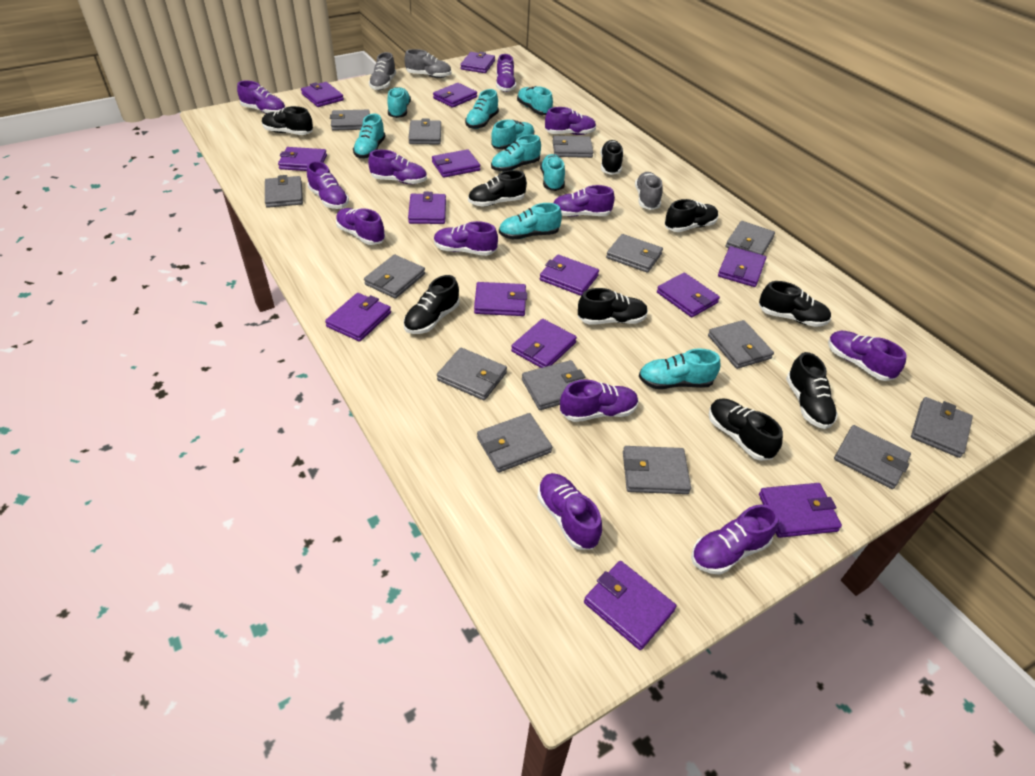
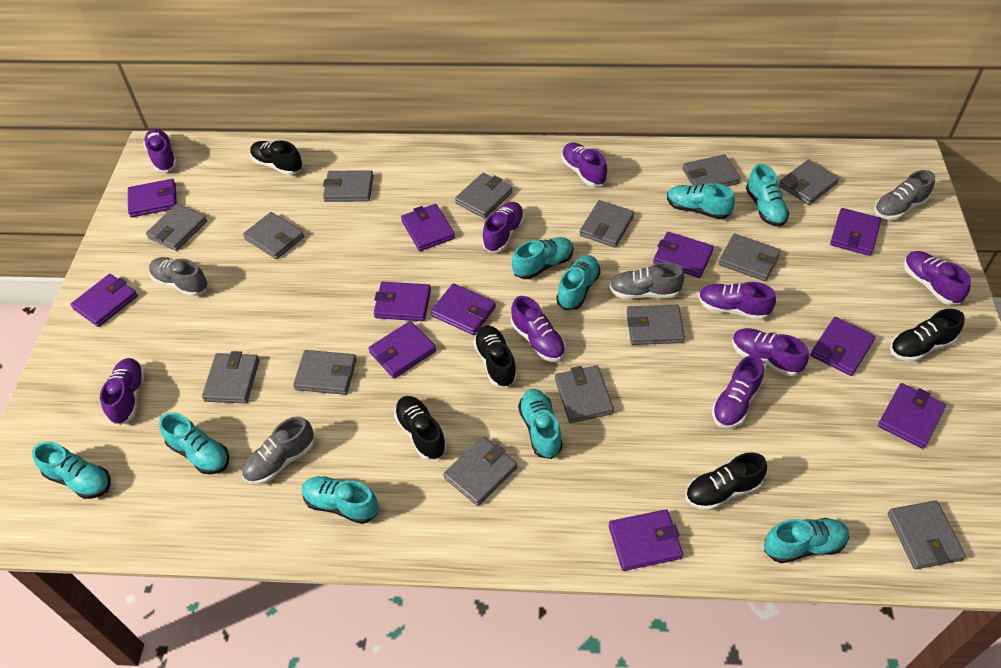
black shoe: 9 -> 5
grey shoe: 3 -> 4
purple shoe: 12 -> 9
purple wallet: 14 -> 11

